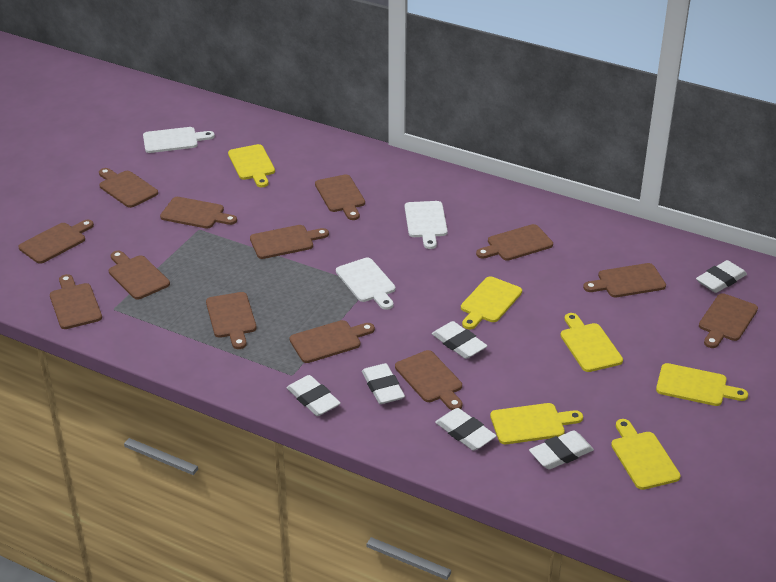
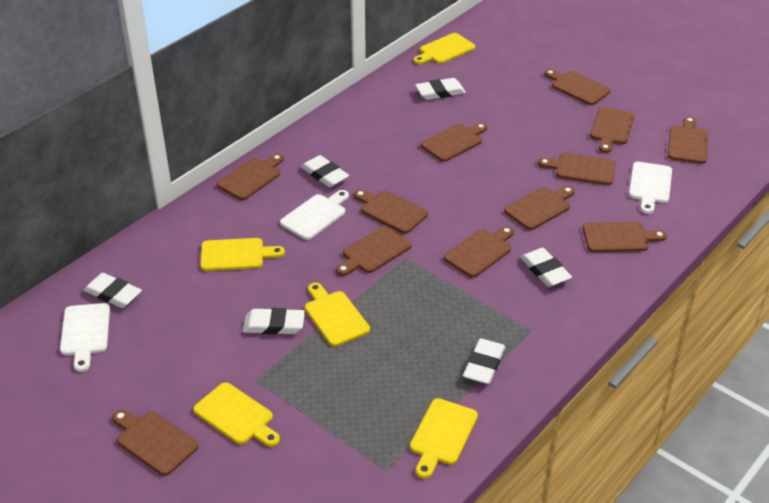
brown cutting board: 13 -> 12
yellow cutting board: 6 -> 5

